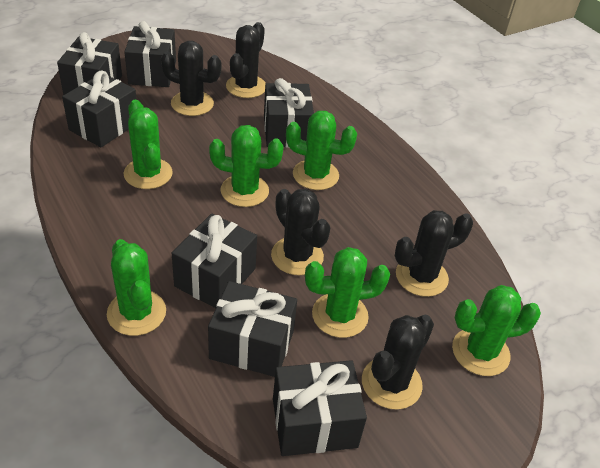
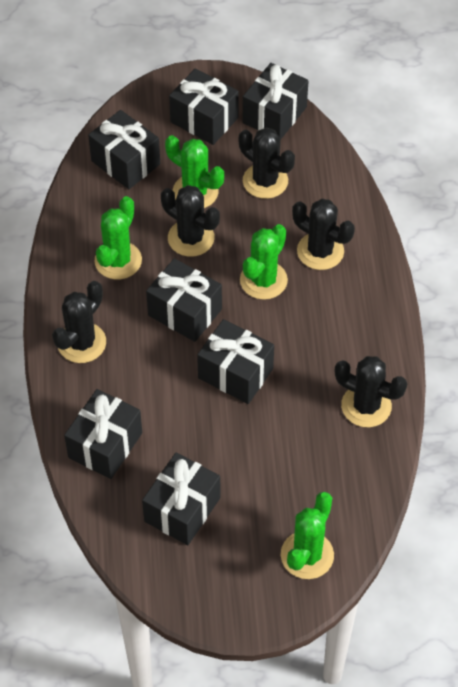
green cactus: 6 -> 4

